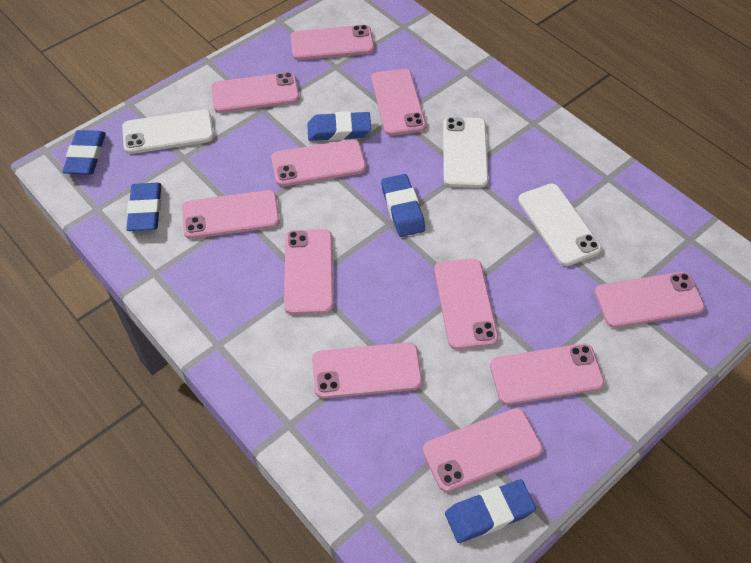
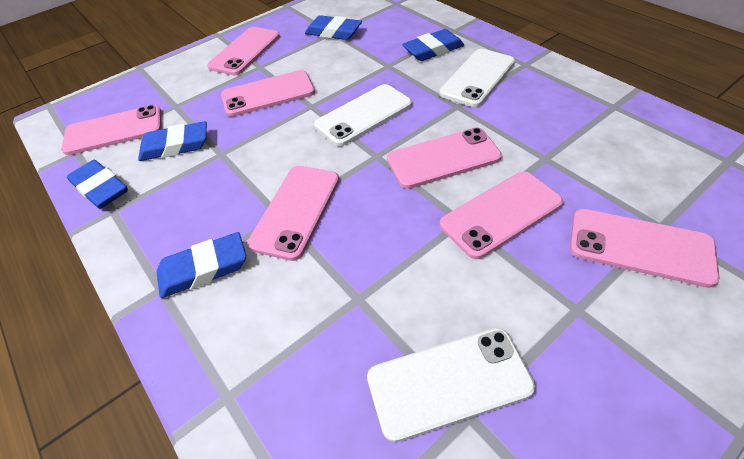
pink phone: 11 -> 7

